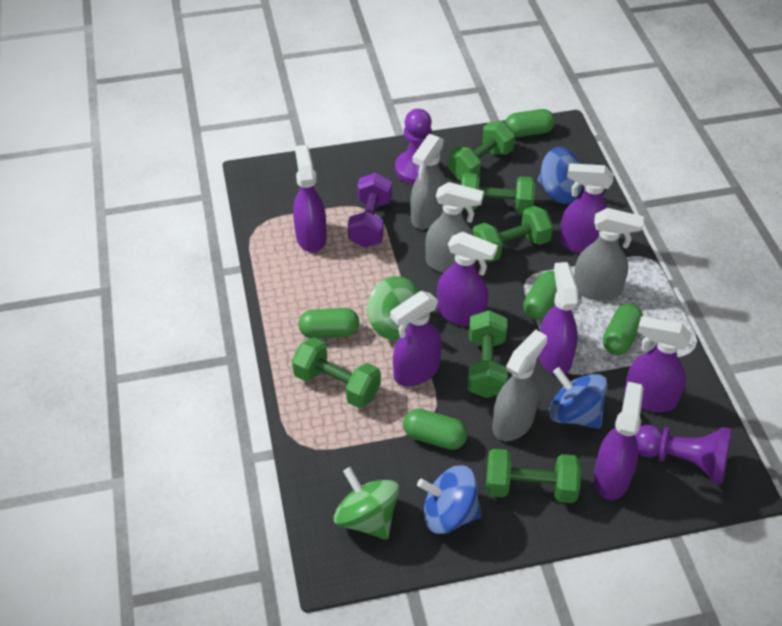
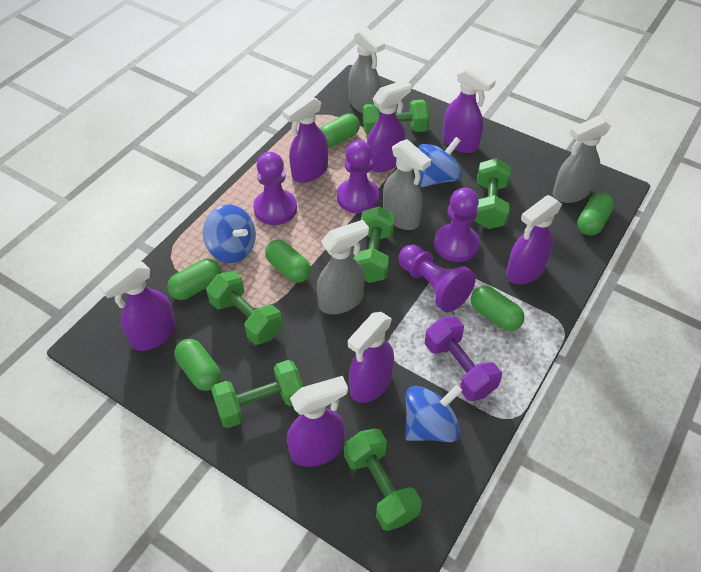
green capsule: 5 -> 6
green spinning top: 2 -> 0
purple pawn: 2 -> 4

